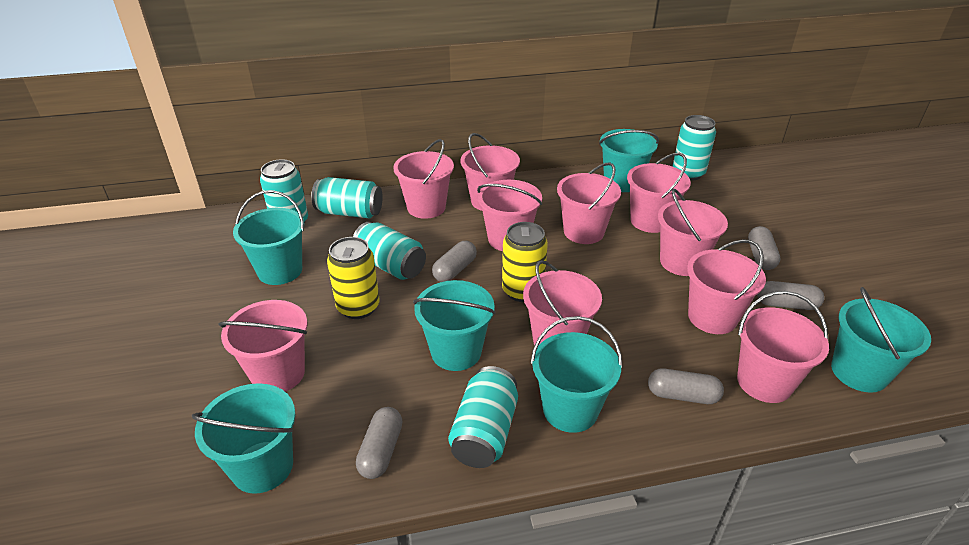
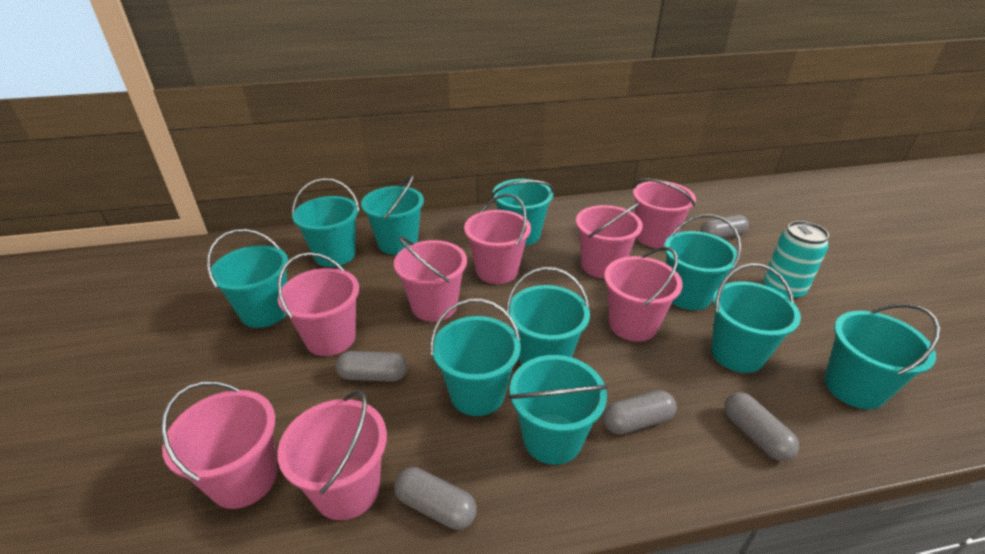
pink bucket: 10 -> 8
turquoise bucket: 6 -> 10
turquoise can: 5 -> 1
yellow can: 2 -> 0

